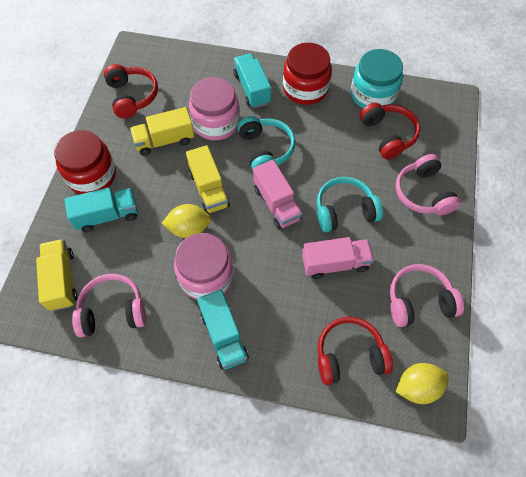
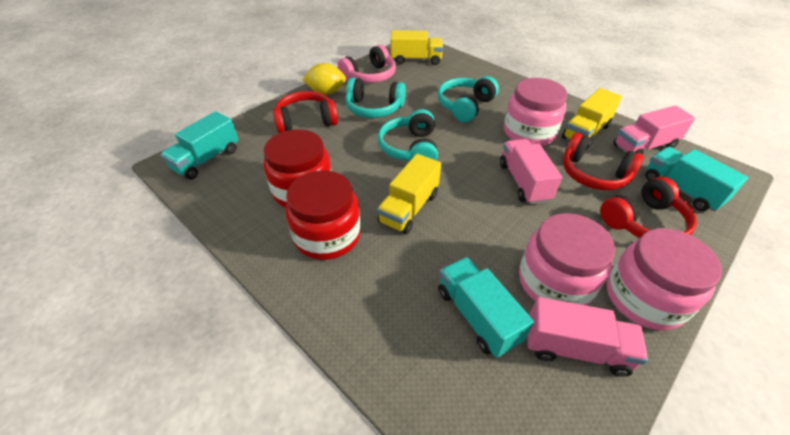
pink headphones: 3 -> 1
pink jar: 2 -> 3
pink truck: 2 -> 3
turquoise headphones: 2 -> 3
turquoise jar: 1 -> 0
yellow lemon: 2 -> 1

